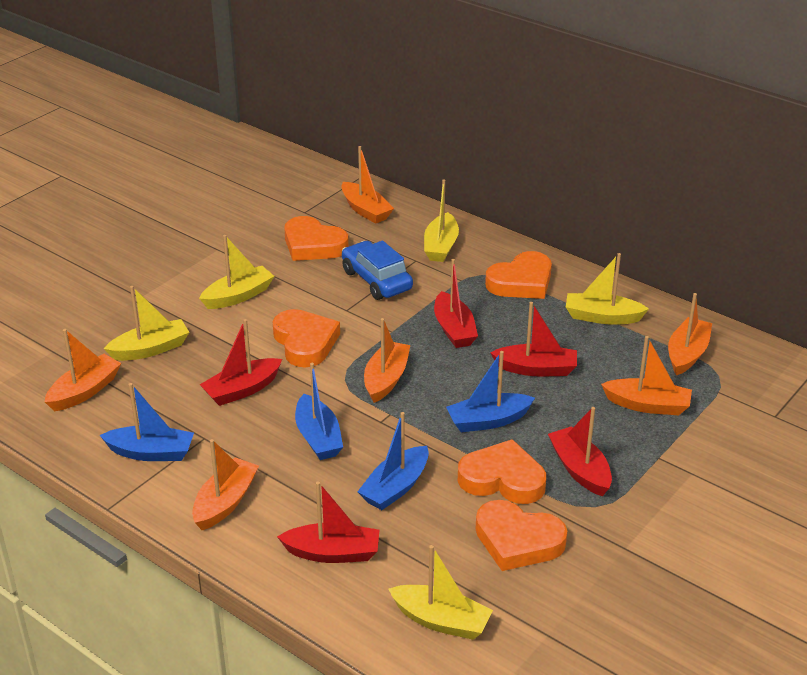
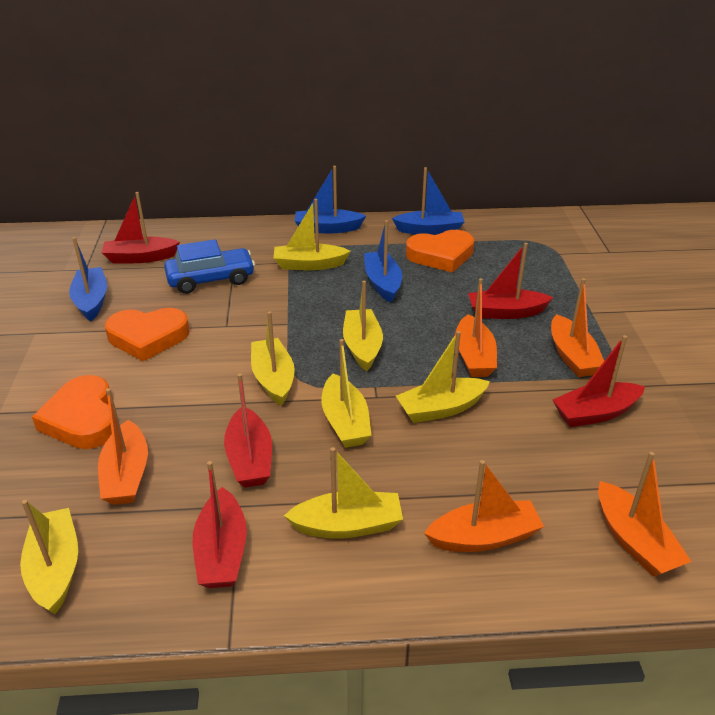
orange boat: 6 -> 5
orange heart: 5 -> 3
yellow boat: 5 -> 7

